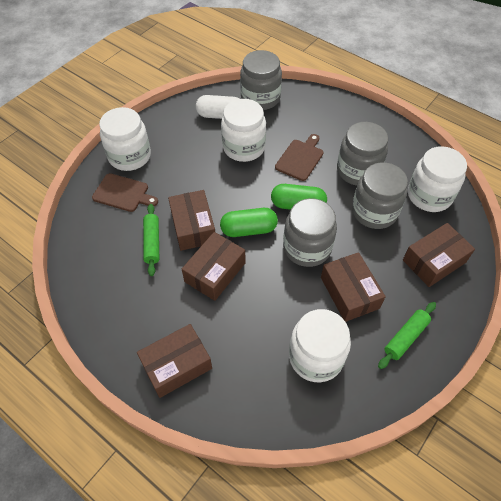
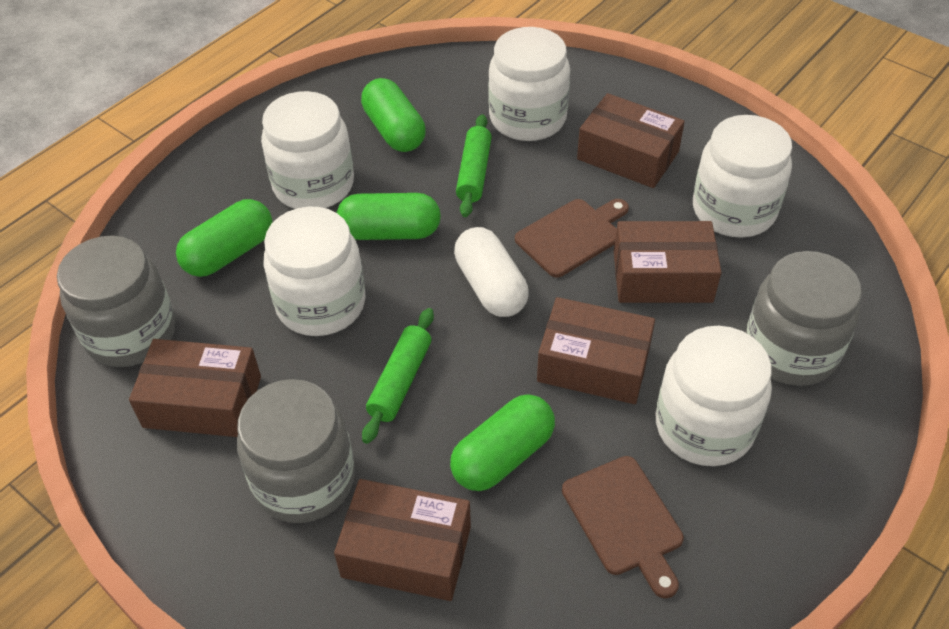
green capsule: 2 -> 4
grey jar: 4 -> 3
white jar: 4 -> 5

